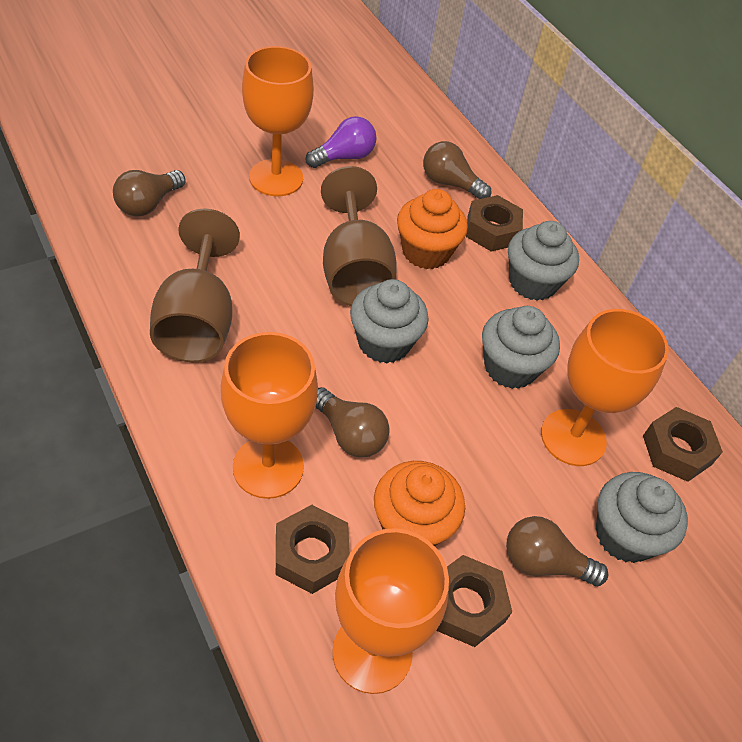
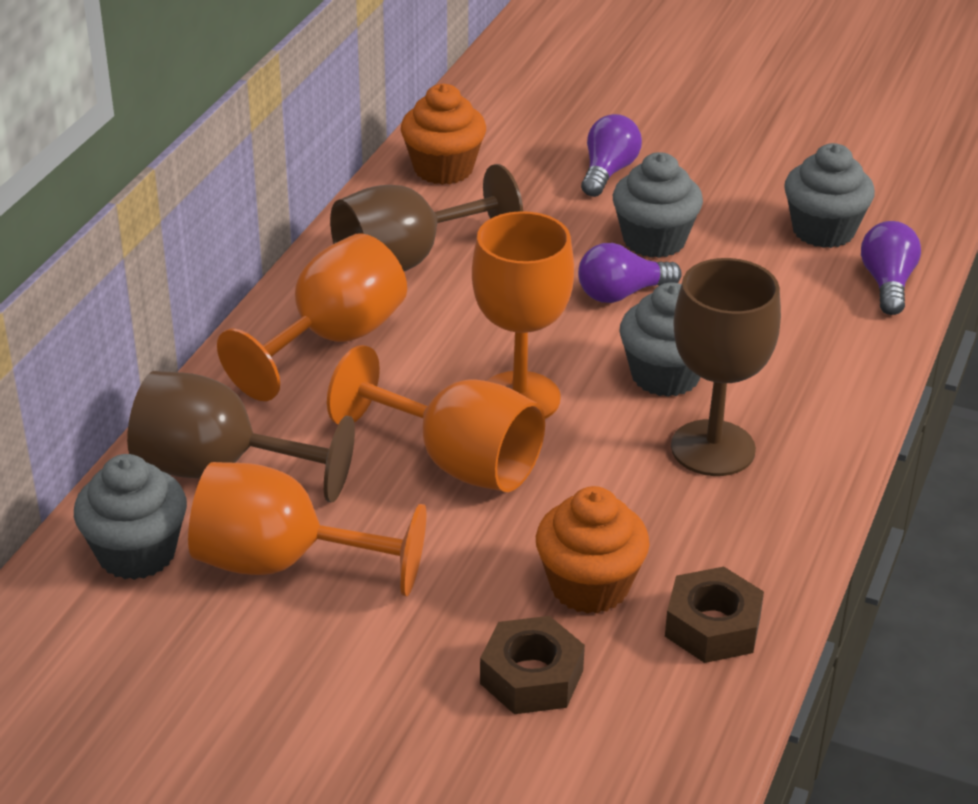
brown goblet: 2 -> 3
brown light bulb: 4 -> 0
brown nut: 4 -> 2
purple light bulb: 1 -> 3

